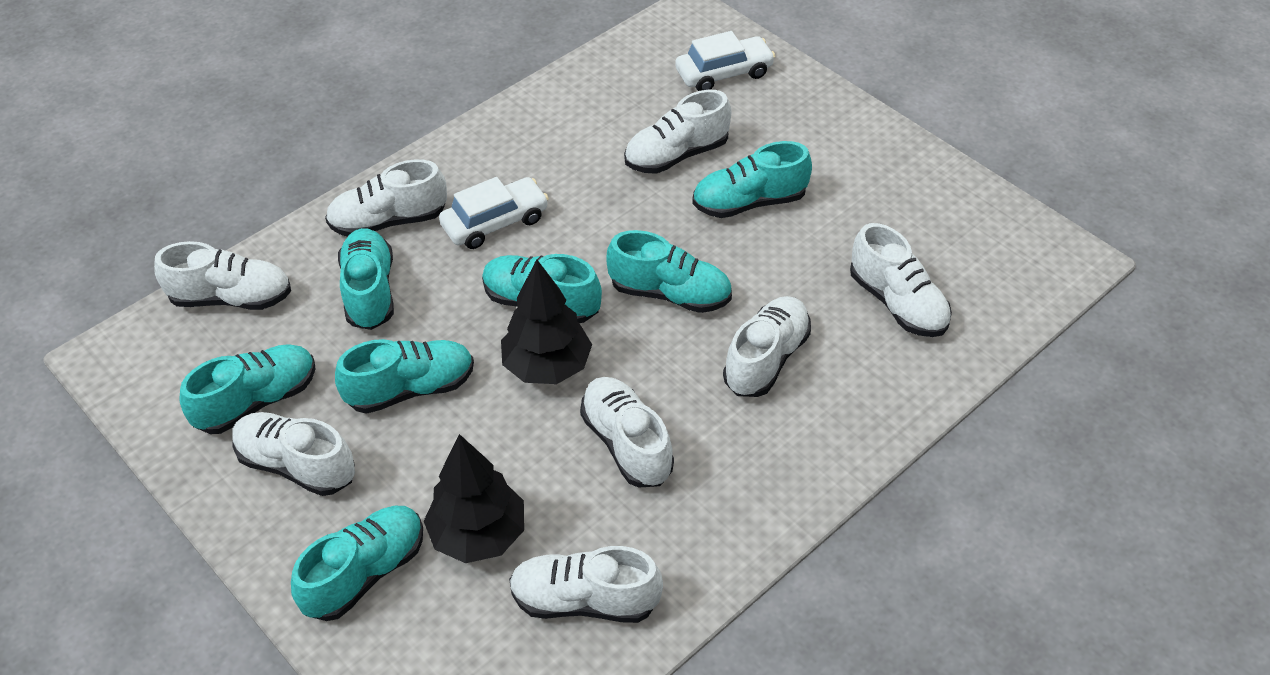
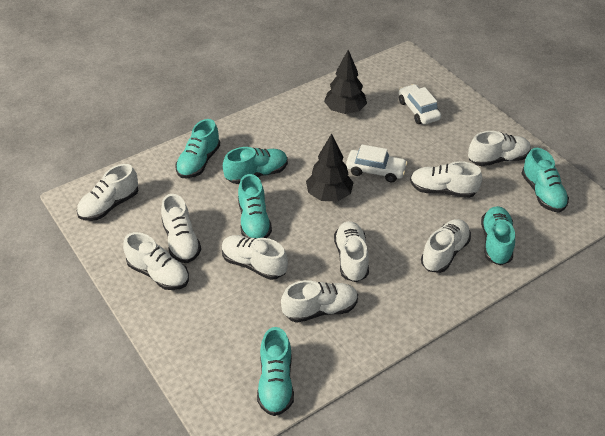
turquoise shoe: 7 -> 6
white shoe: 8 -> 9

